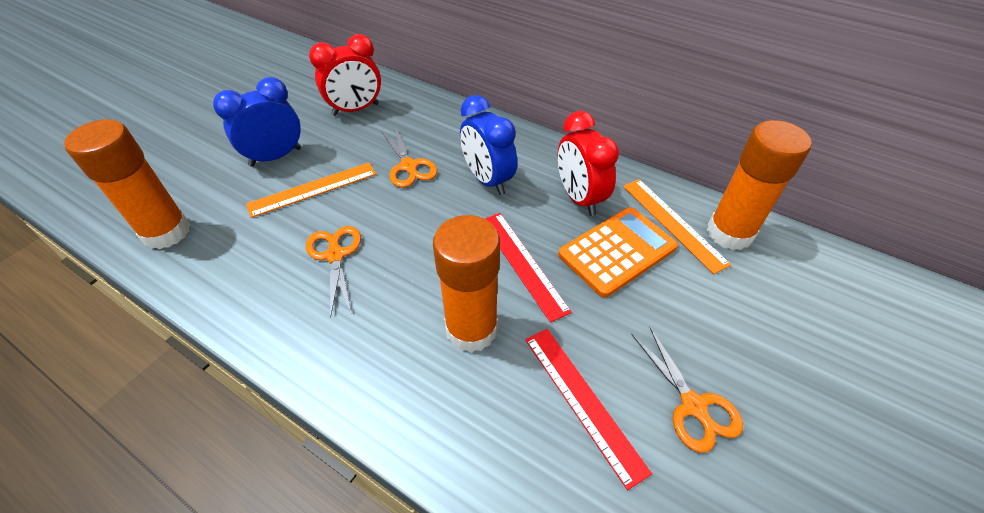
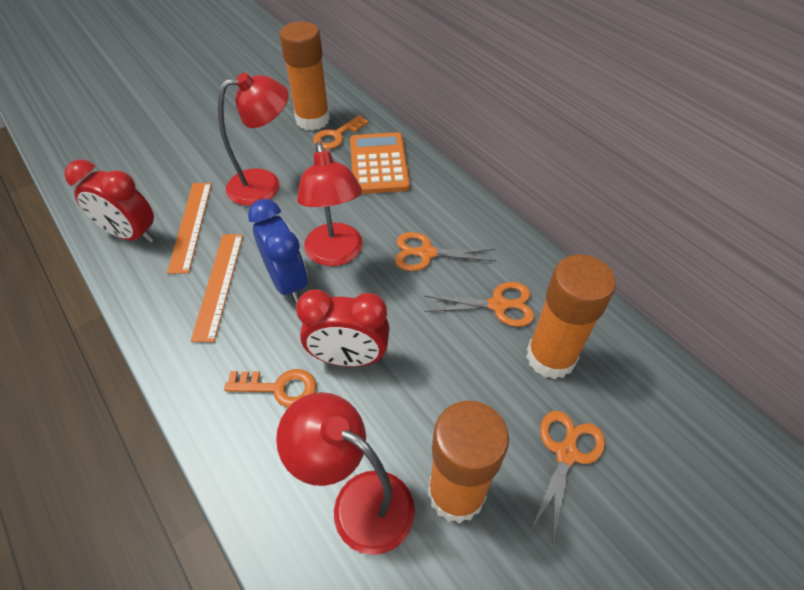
blue clock: 2 -> 1
orange key: 0 -> 2
red lamp: 0 -> 3
red ruler: 2 -> 0

